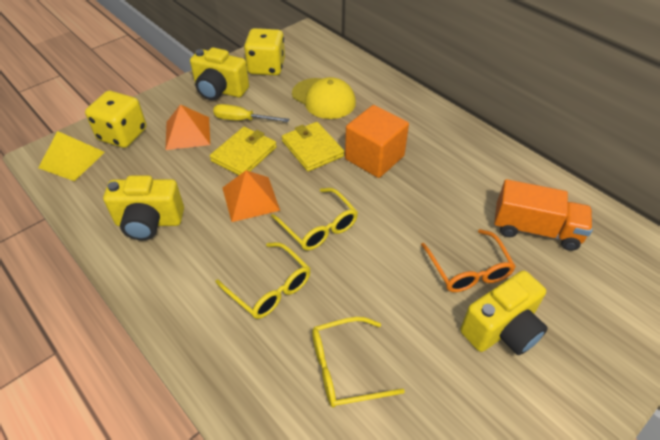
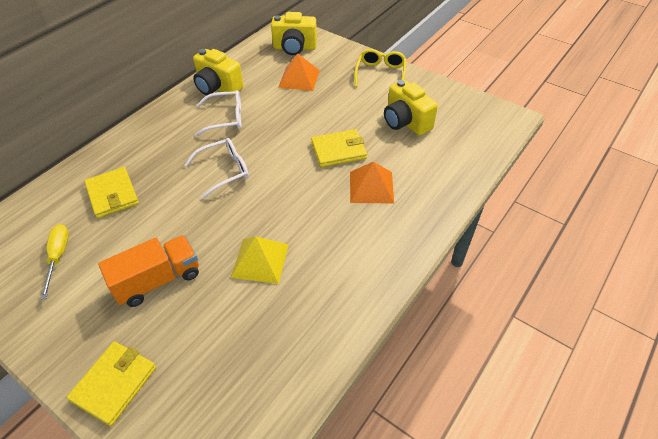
orange cube: 1 -> 0
orange glasses: 1 -> 0
white glasses: 0 -> 2
yellow cap: 1 -> 0
yellow dice: 2 -> 0
yellow glasses: 3 -> 1
yellow wallet: 2 -> 3

